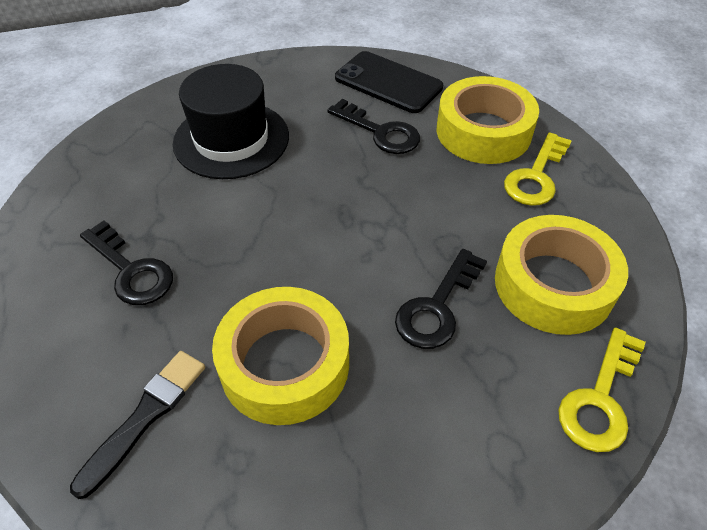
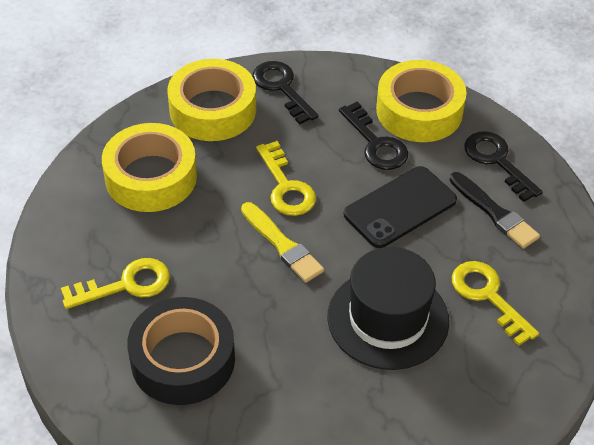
black tape: 0 -> 1
yellow brush: 0 -> 1
yellow key: 2 -> 3

